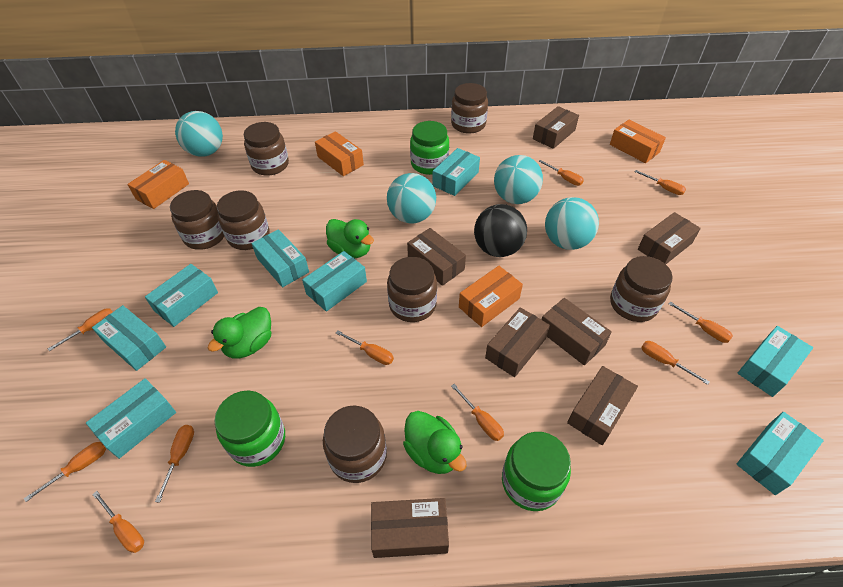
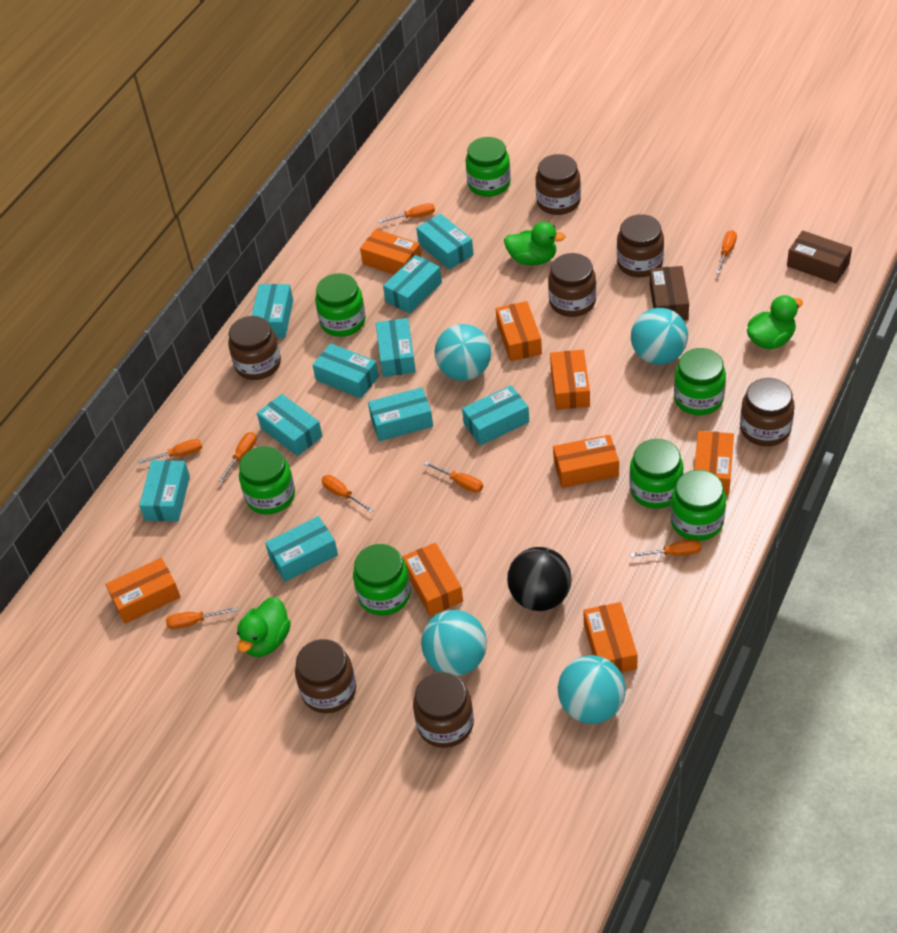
brown box: 7 -> 2
green jar: 3 -> 7
orange box: 4 -> 8
orange screwdriver: 10 -> 8
turquoise box: 8 -> 10

